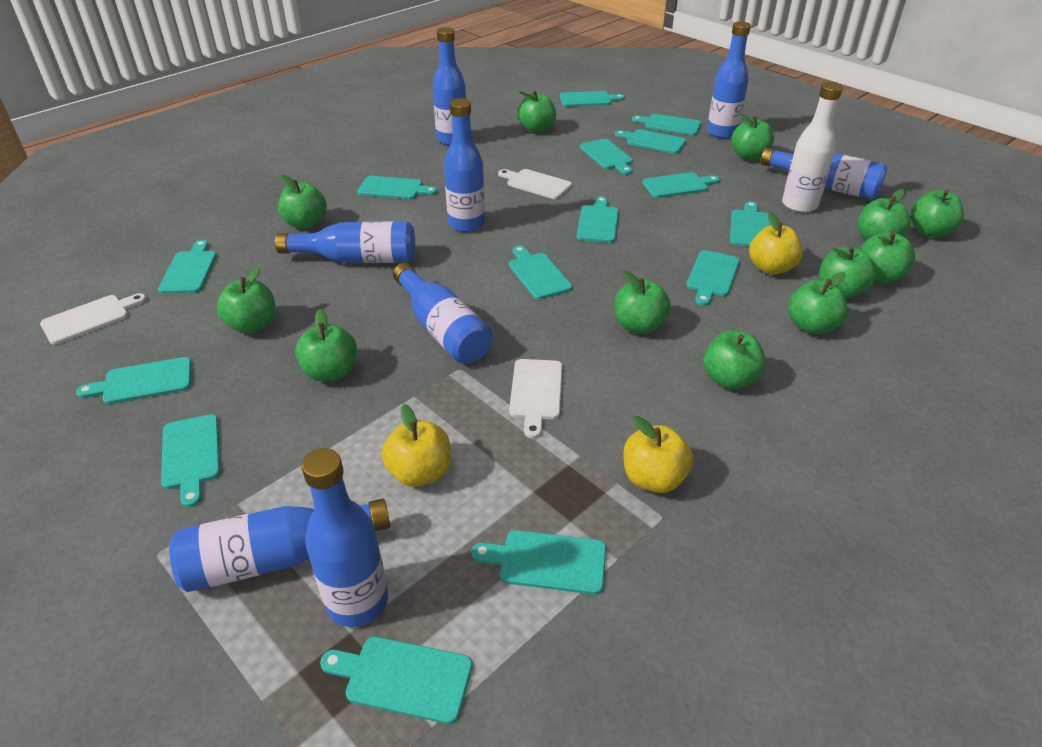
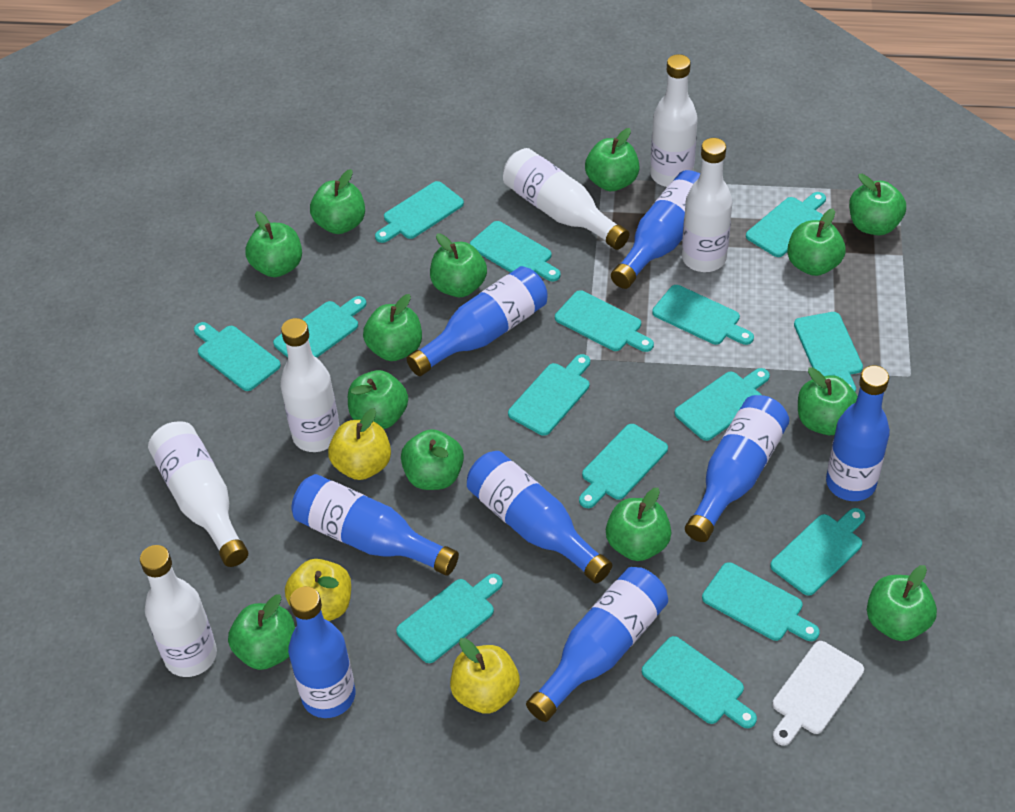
green apple: 12 -> 13
white bottle: 1 -> 6
white cutting board: 3 -> 1

